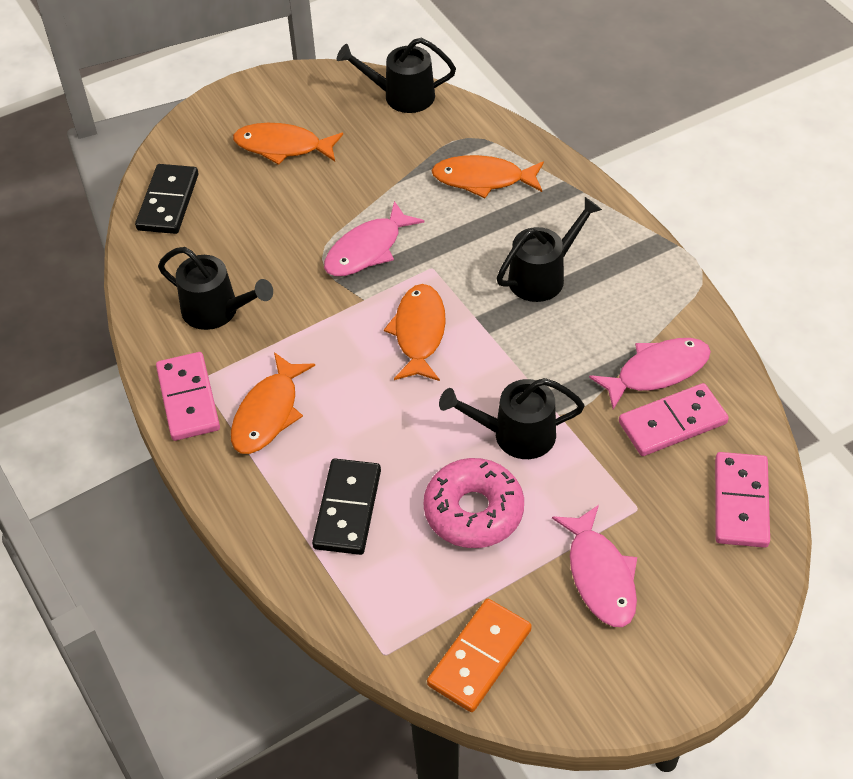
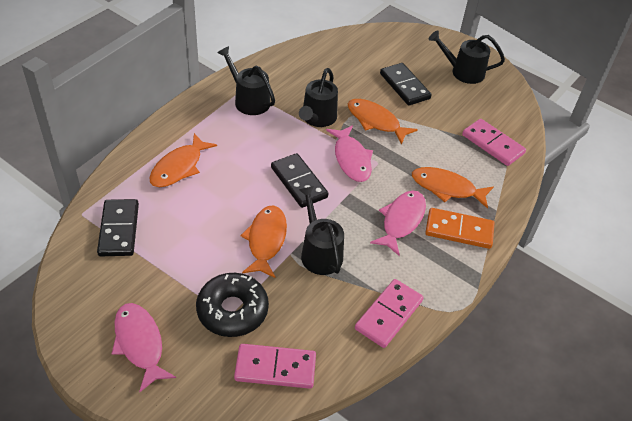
black domino: 2 -> 3
black donut: 0 -> 1
pink donut: 1 -> 0

